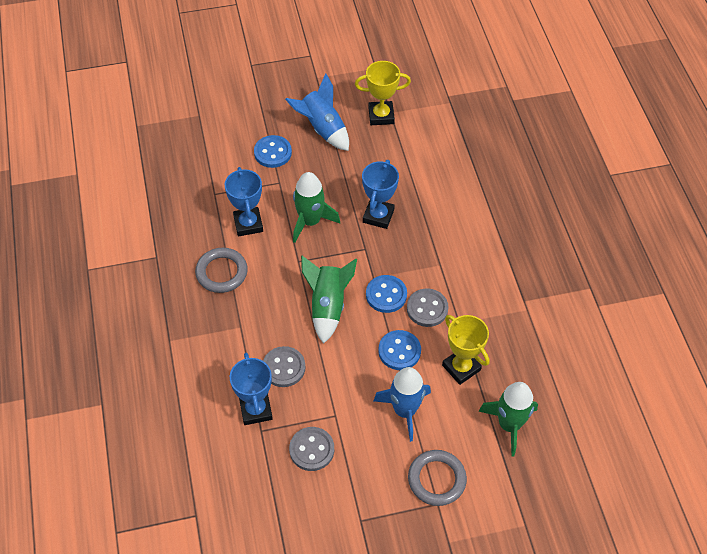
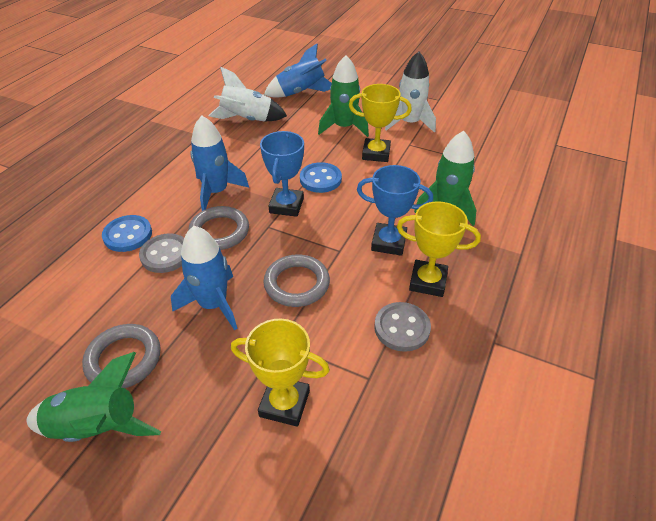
blue button: 3 -> 2
blue rocket: 2 -> 3
blue trophy: 3 -> 2
grey button: 3 -> 2
grey ring: 2 -> 3
white rocket: 0 -> 2
yellow trophy: 2 -> 3

